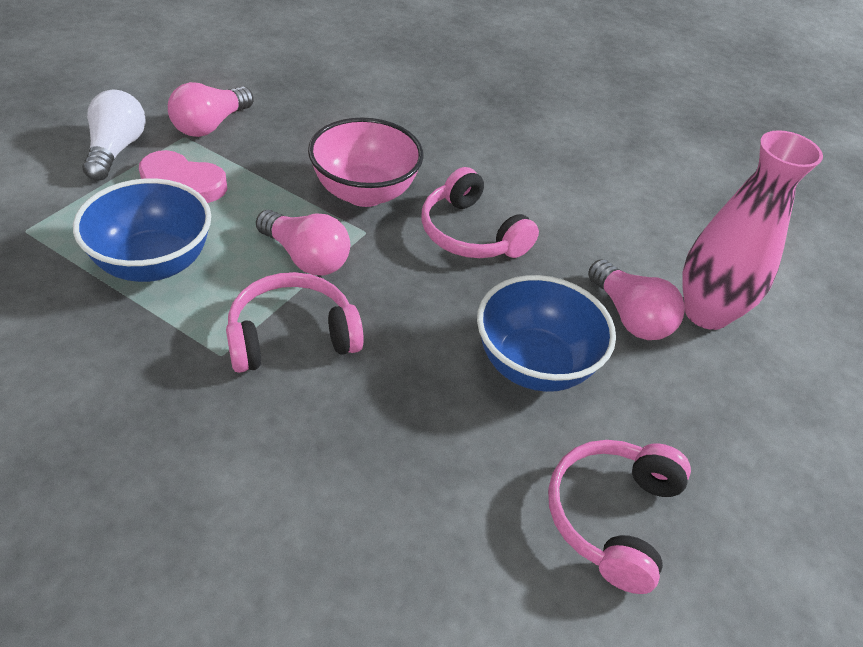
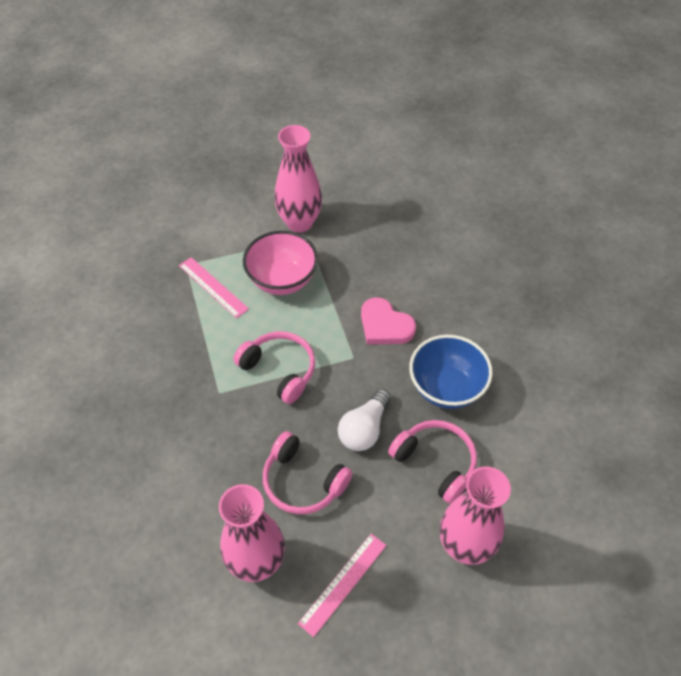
blue bowl: 2 -> 1
pink light bulb: 3 -> 0
pink ruler: 0 -> 2
pink vase: 1 -> 3

